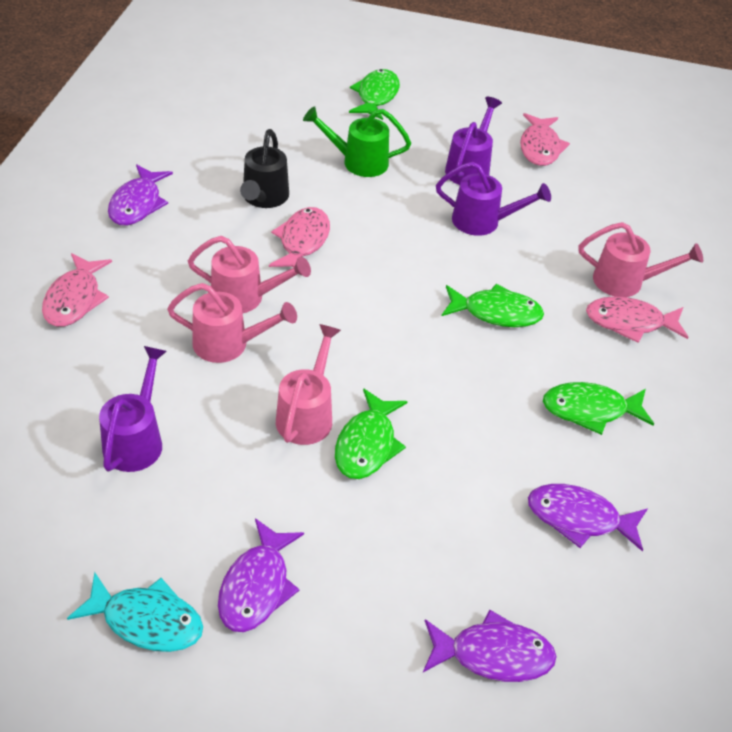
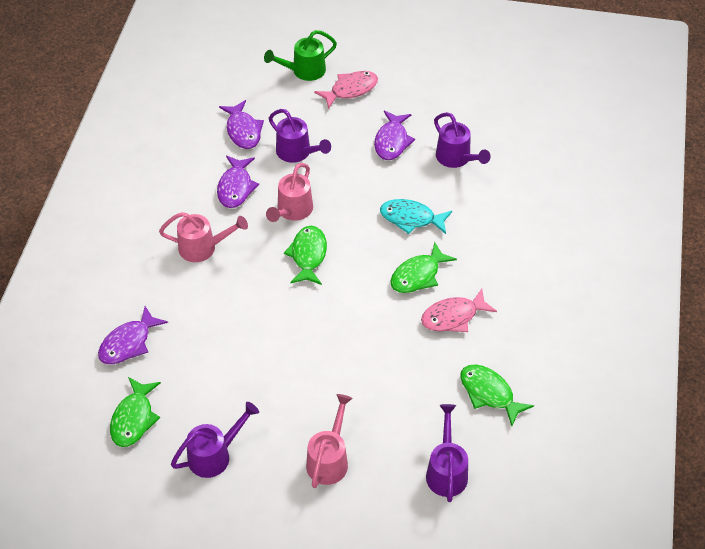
black watering can: 1 -> 0
pink fish: 4 -> 2
pink watering can: 4 -> 3
purple watering can: 3 -> 4

